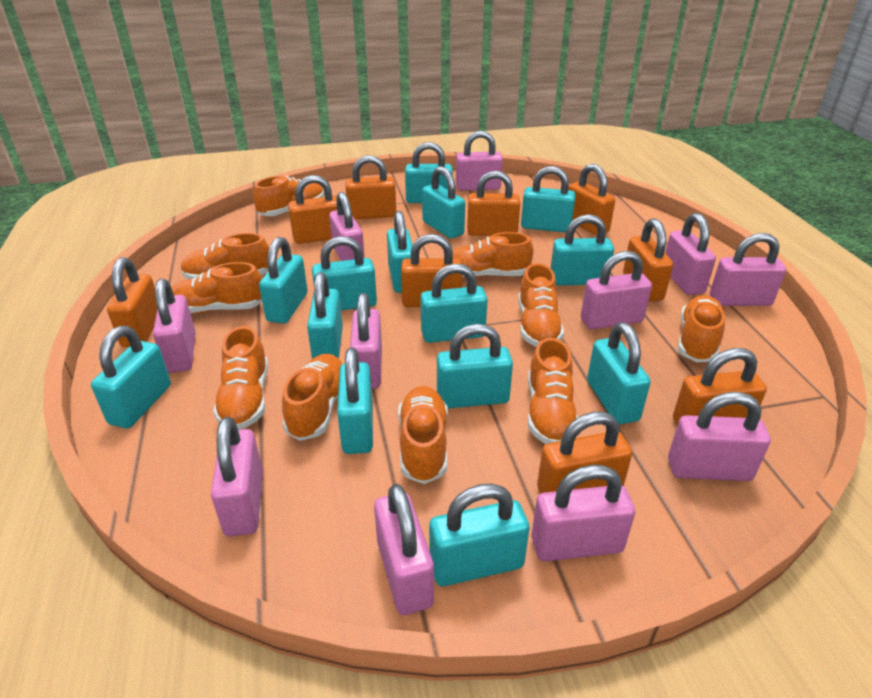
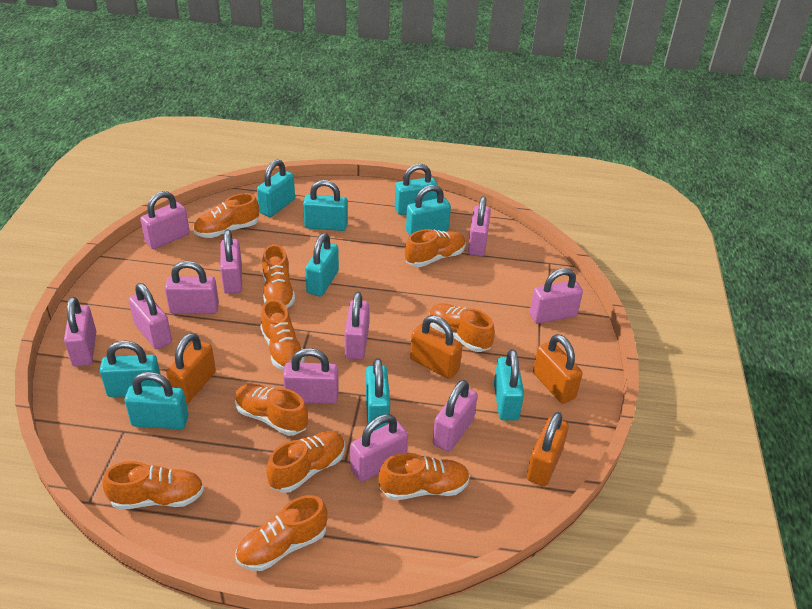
orange padlock: 9 -> 4
turquoise padlock: 14 -> 9

